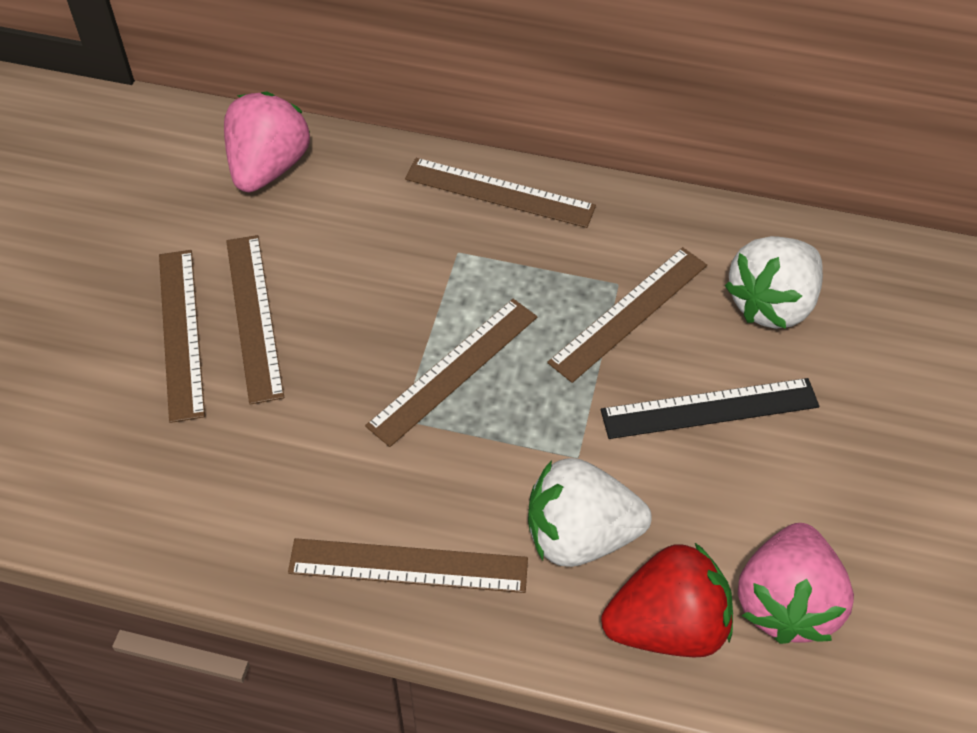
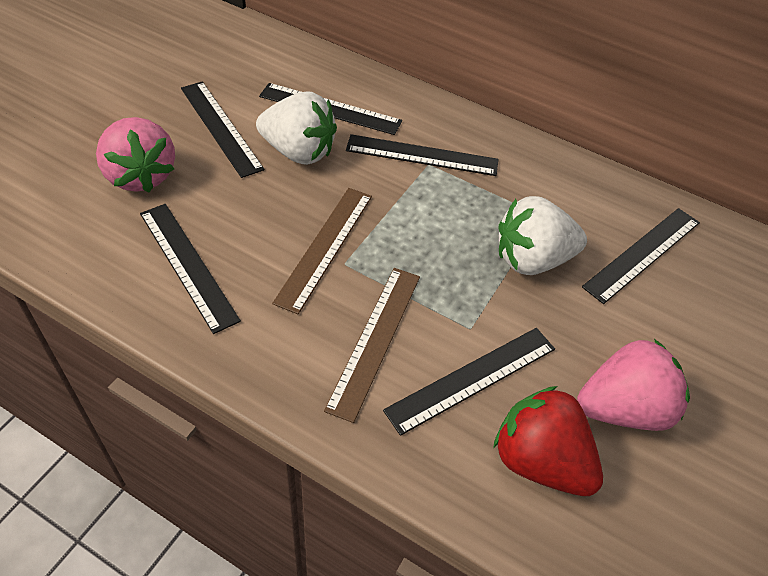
black ruler: 1 -> 6
brown ruler: 6 -> 2

